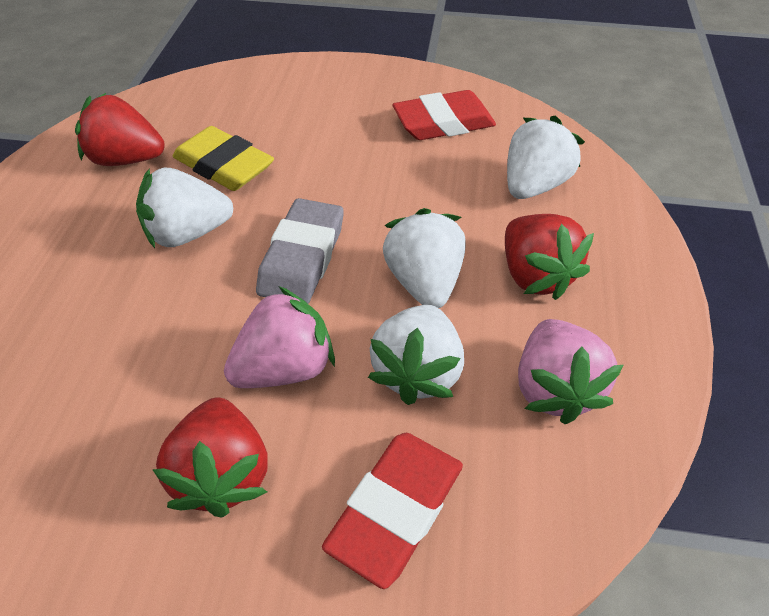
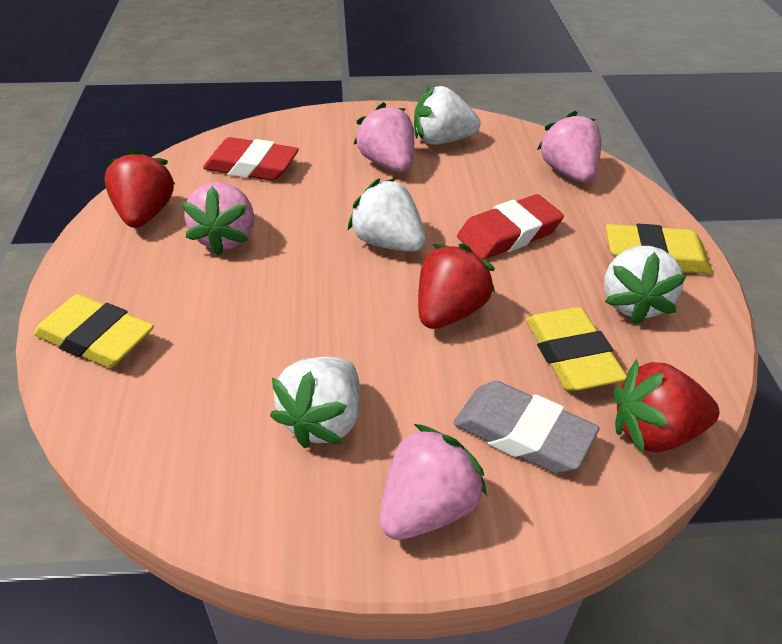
pink strawberry: 2 -> 4
yellow eraser: 1 -> 3

